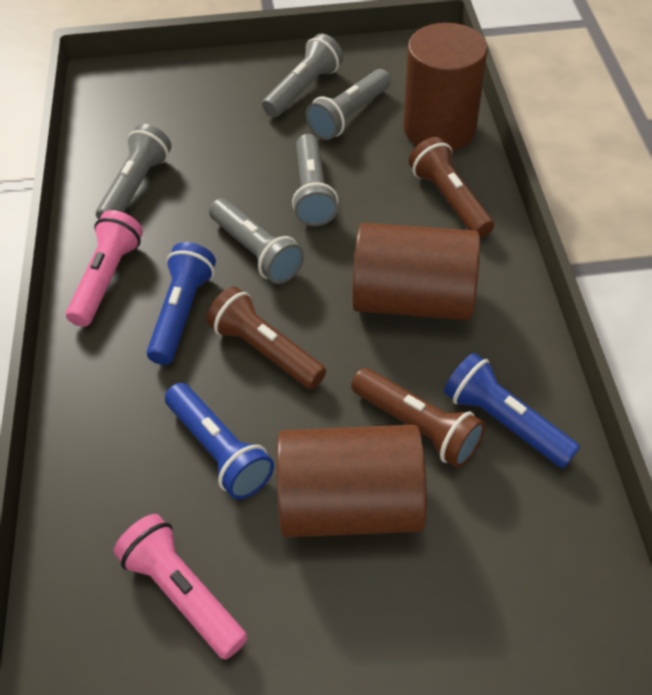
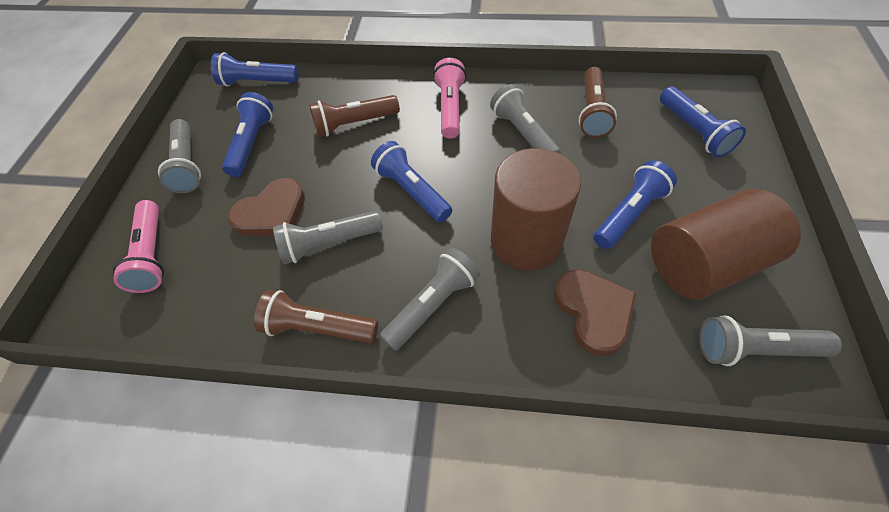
blue flashlight: 3 -> 5
brown cylinder: 3 -> 2
brown heart: 0 -> 2

